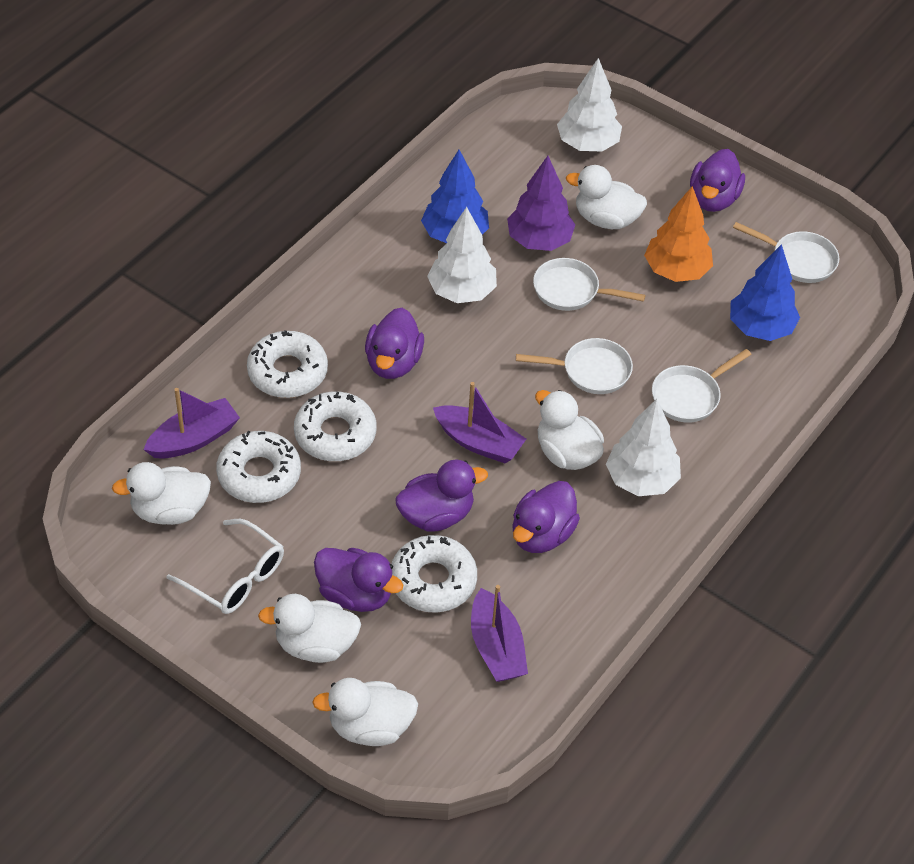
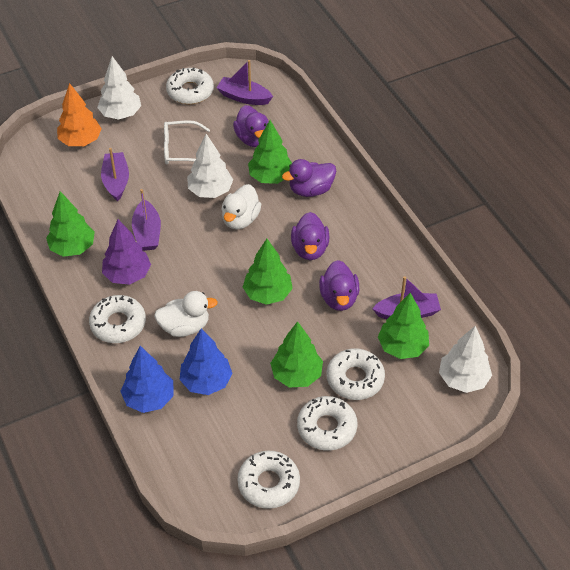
green tree: 0 -> 5
purple boat: 3 -> 4
purple duck: 5 -> 4
white donut: 4 -> 5
white duck: 5 -> 2
white pan: 4 -> 0

